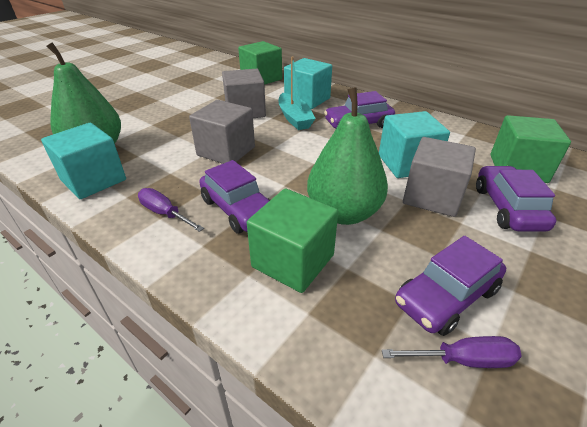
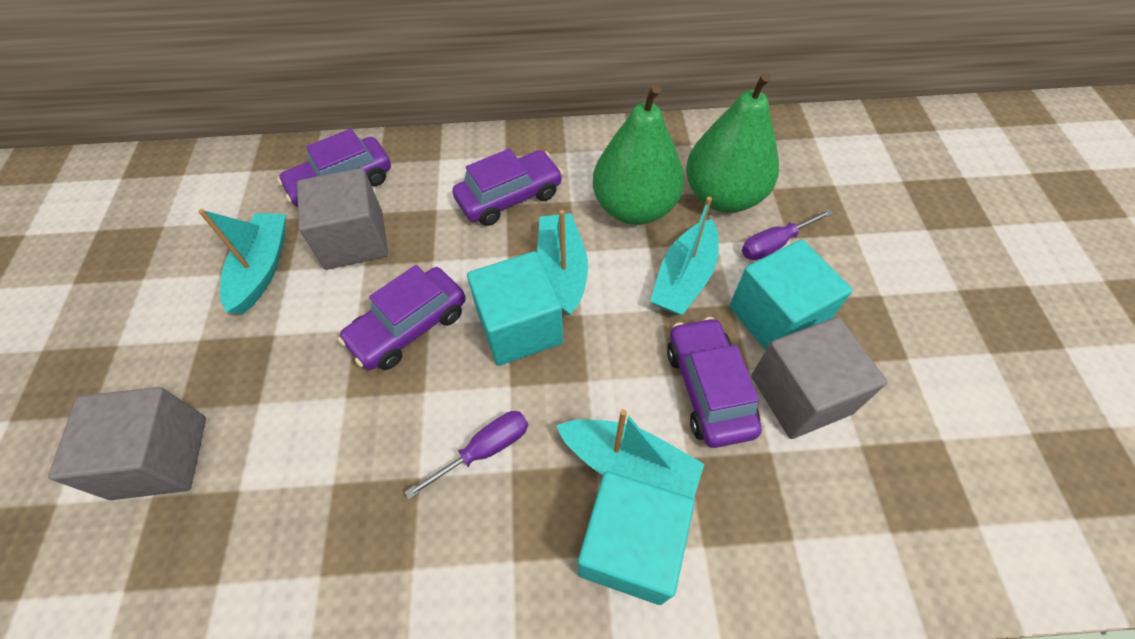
green cube: 3 -> 0
turquoise boat: 1 -> 4

